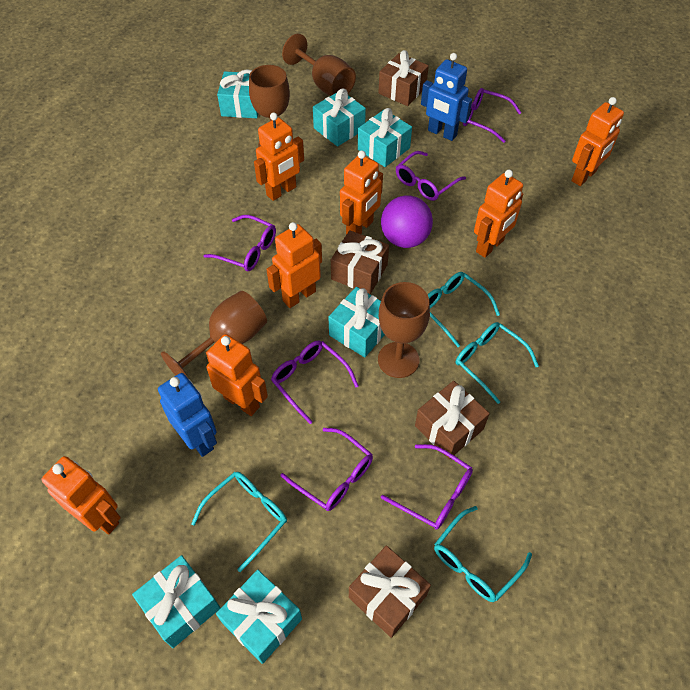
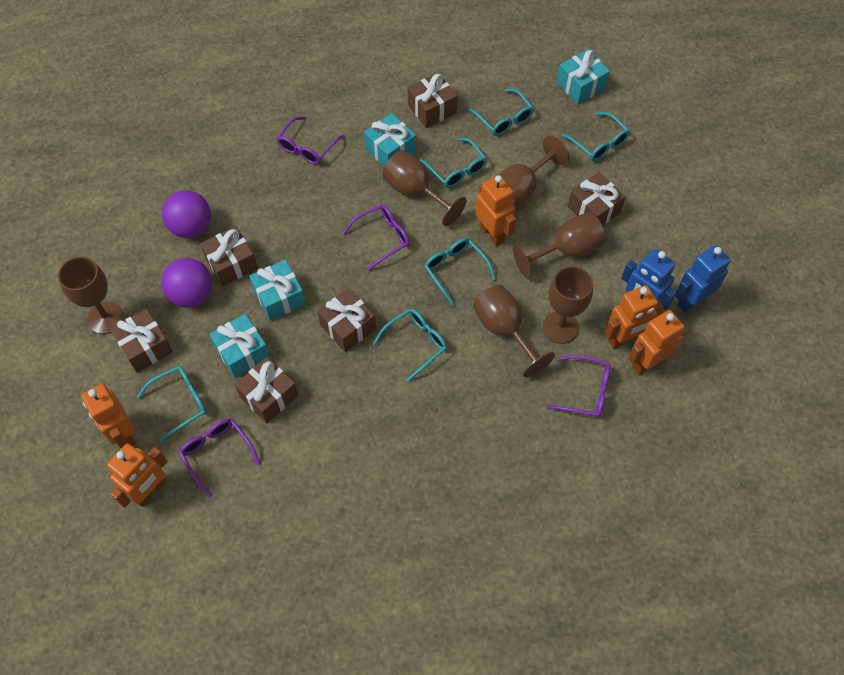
brown gift: 4 -> 6
brown goblet: 4 -> 6
orange robot: 7 -> 5
purple ball: 1 -> 2
purple glasses: 6 -> 4
turquoise gift: 6 -> 4
turquoise glasses: 4 -> 6

